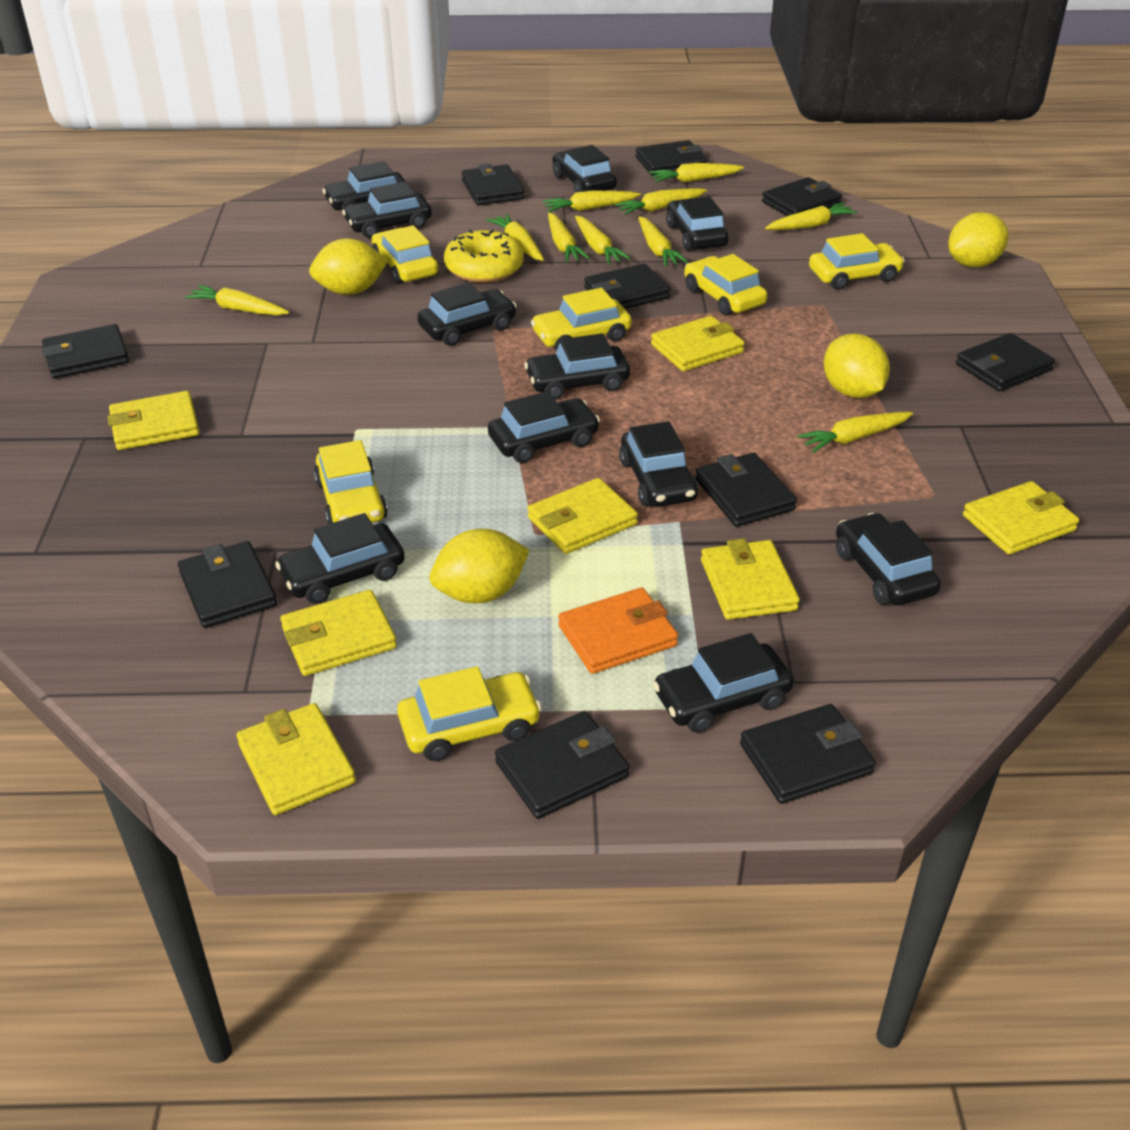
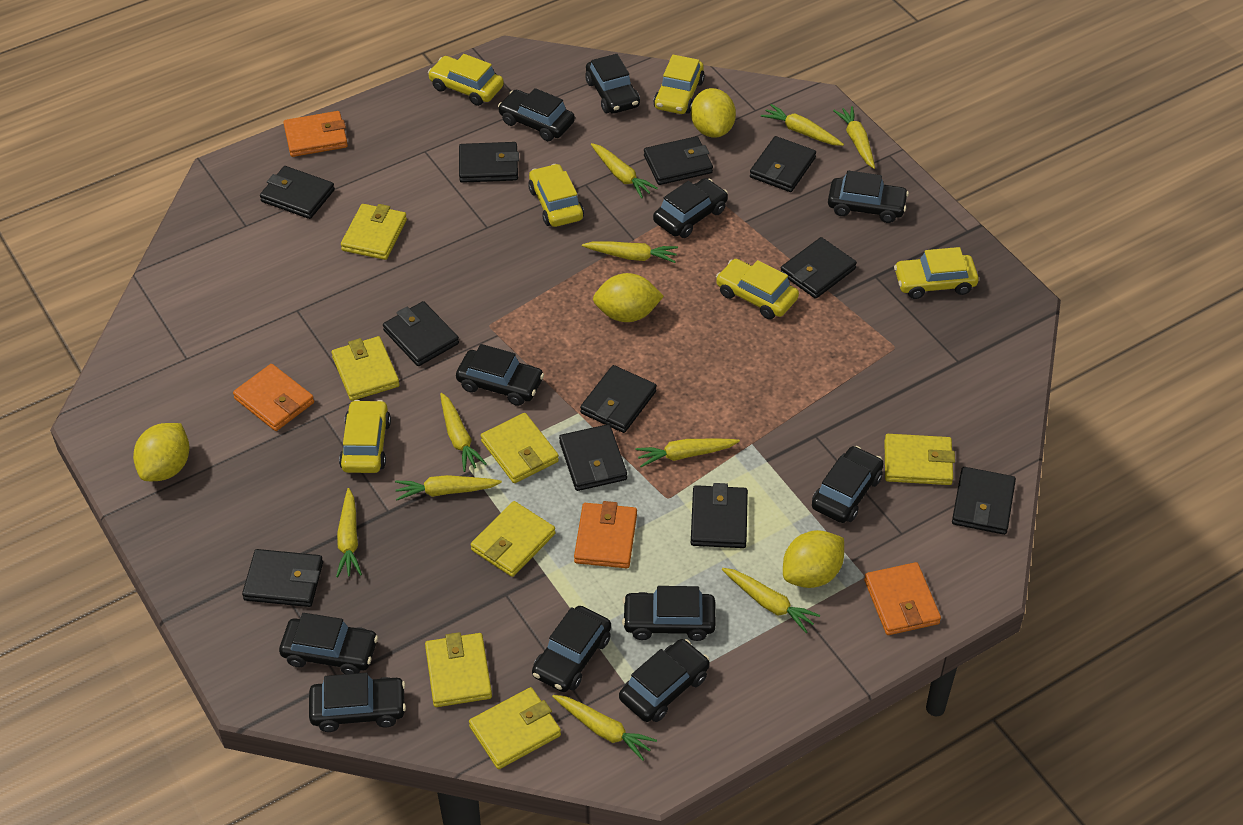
black wallet: 10 -> 11
orange wallet: 1 -> 4
yellow donut: 1 -> 0

